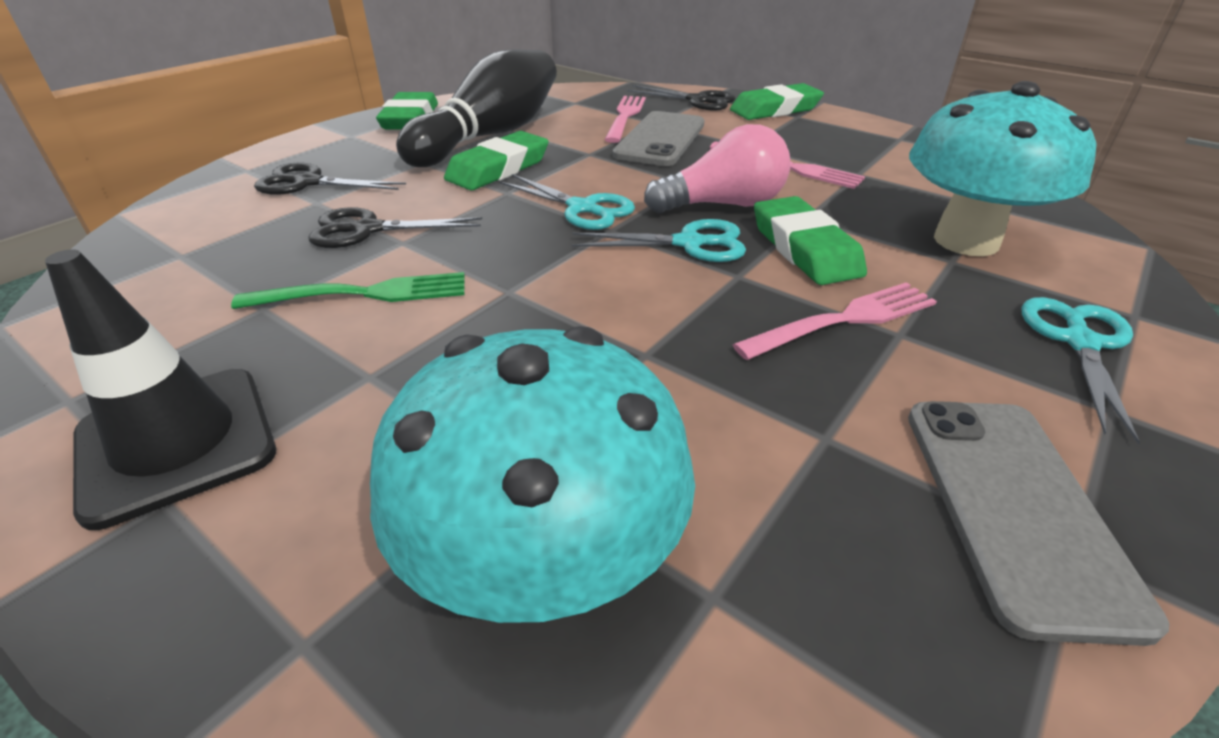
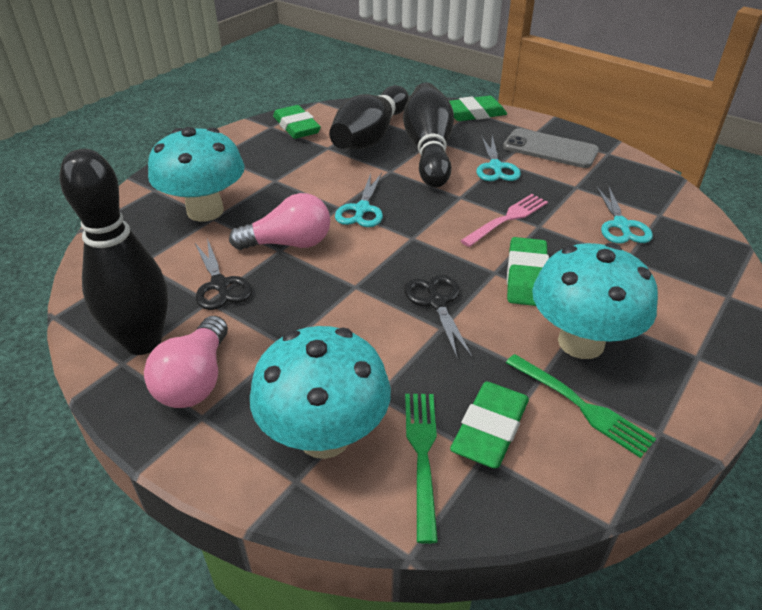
black bowling pin: 1 -> 3
black scissors: 3 -> 2
black traffic cone: 1 -> 0
green fork: 1 -> 2
grey phone: 2 -> 1
pink fork: 3 -> 1
pink light bulb: 1 -> 2
turquoise mushroom: 2 -> 3

